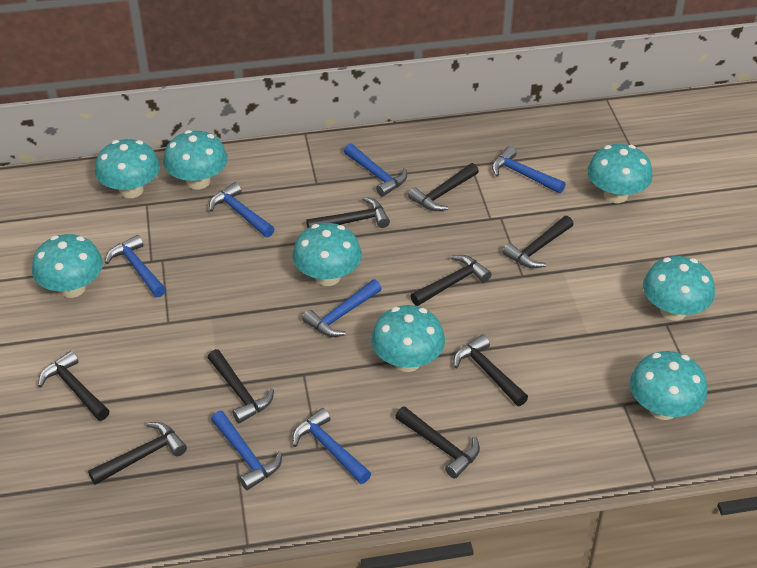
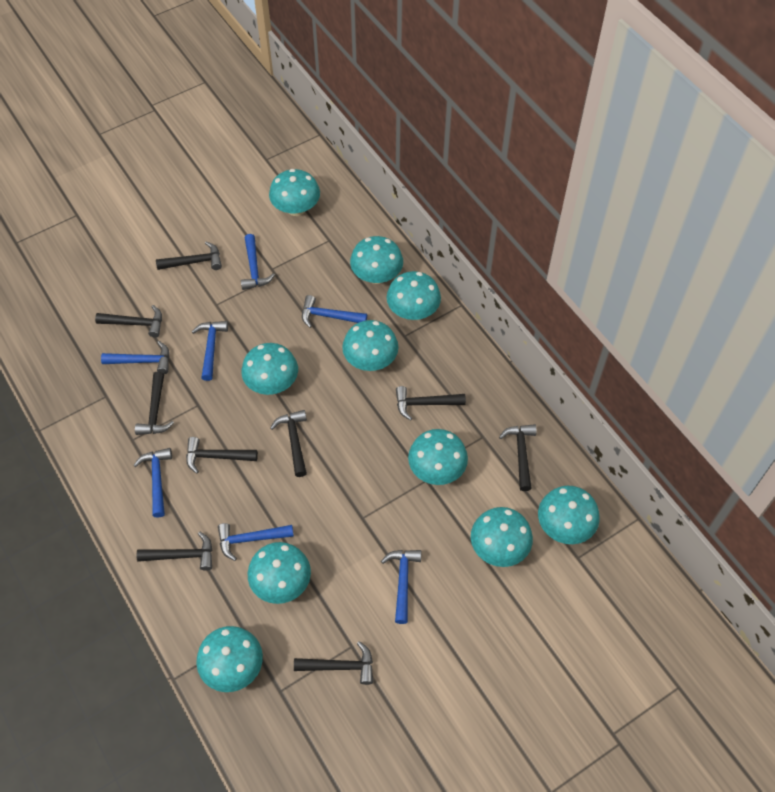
turquoise mushroom: 8 -> 10

